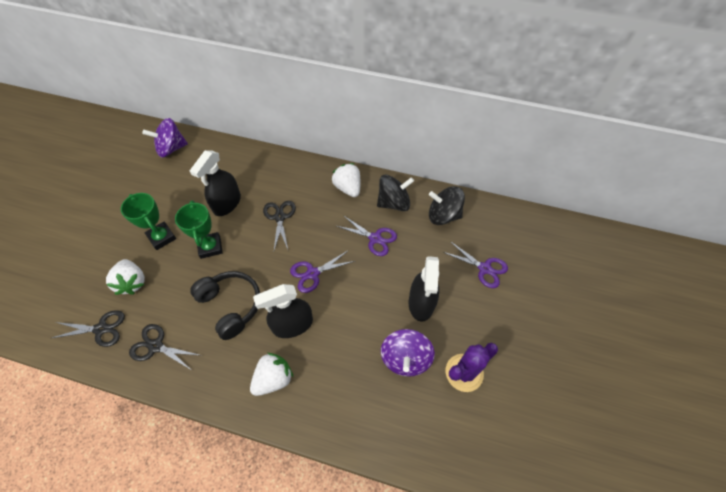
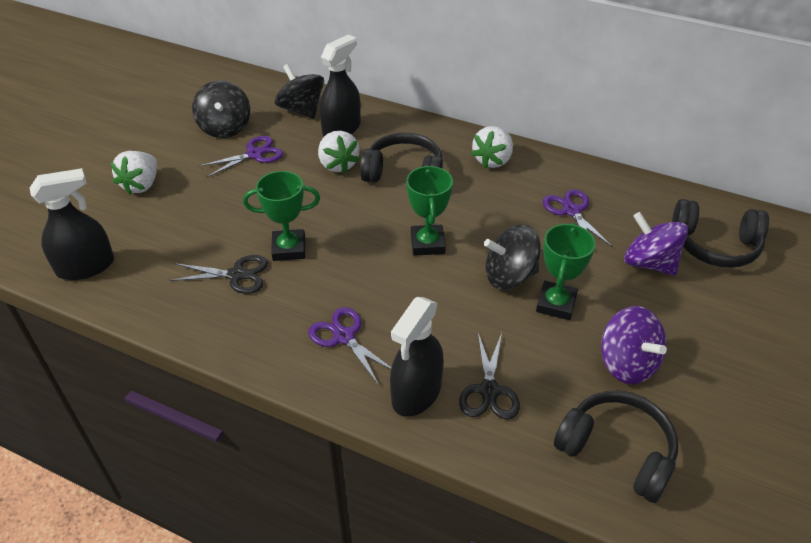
black headphones: 1 -> 3
black scissors: 3 -> 2
black spinning top: 2 -> 3
green trophy: 2 -> 3
purple cactus: 1 -> 0

